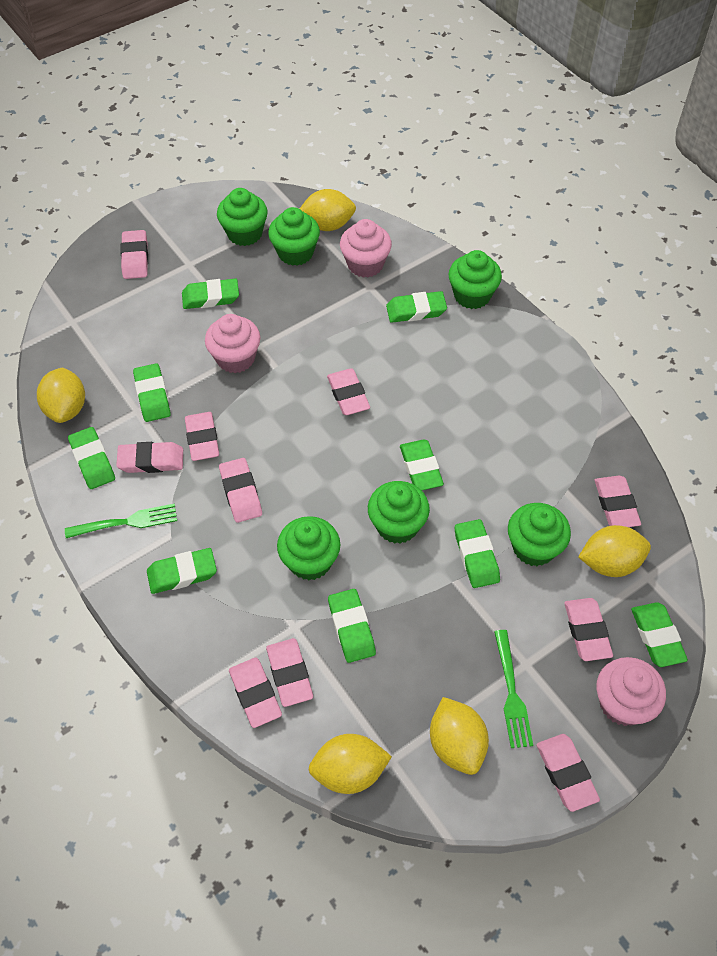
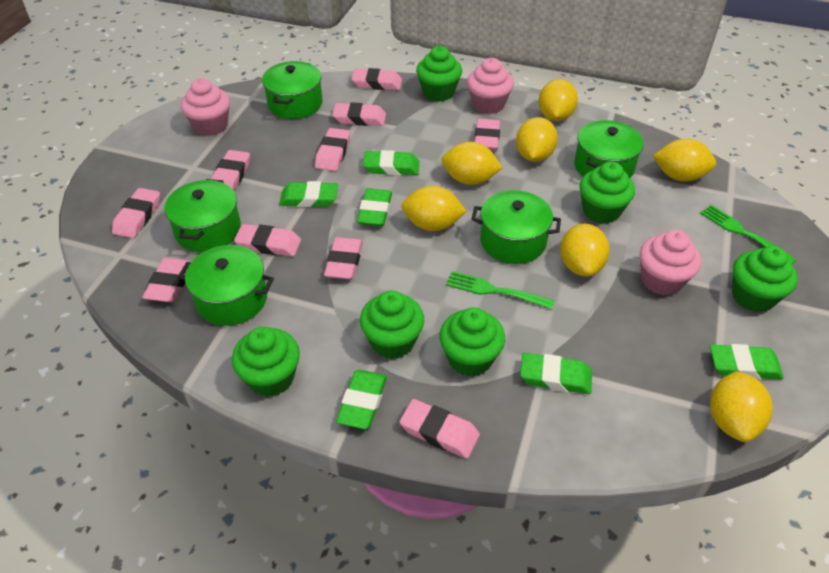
green eraser: 9 -> 6
green pot: 0 -> 5
yellow lemon: 5 -> 7

